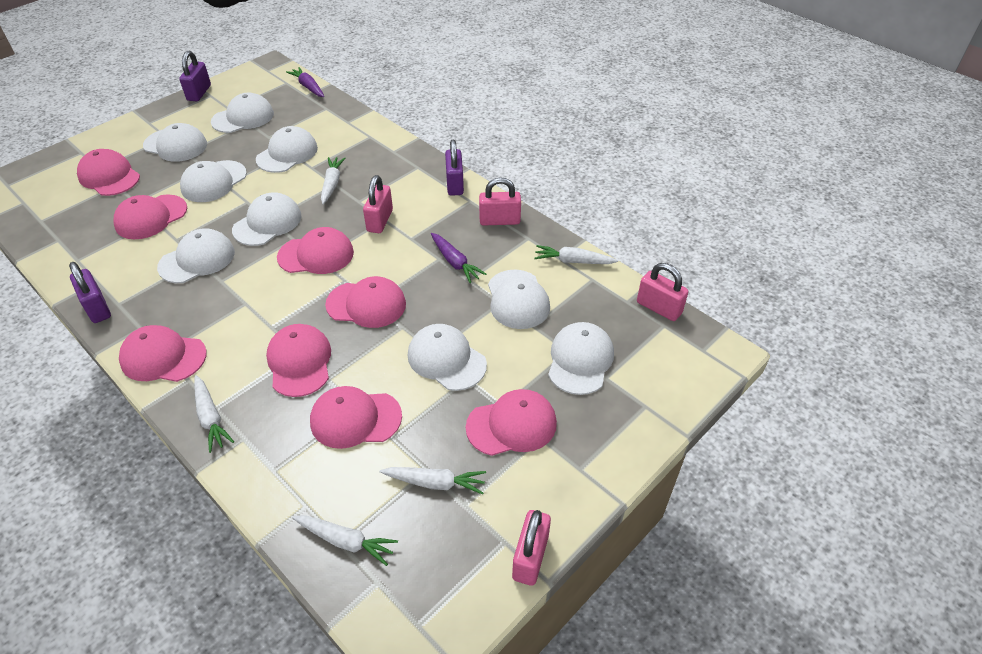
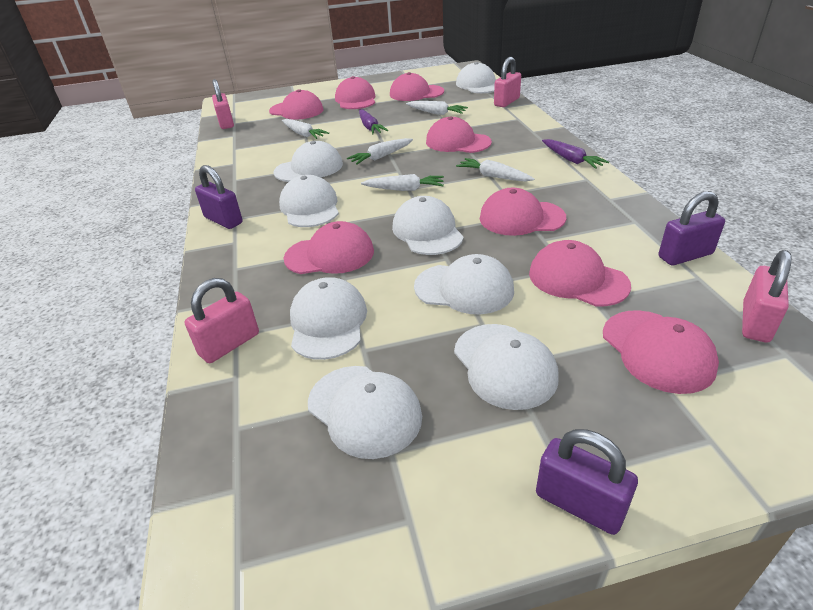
white cap: 9 -> 8

